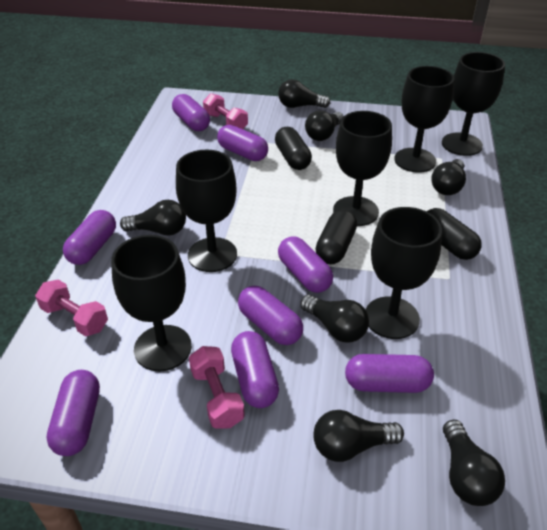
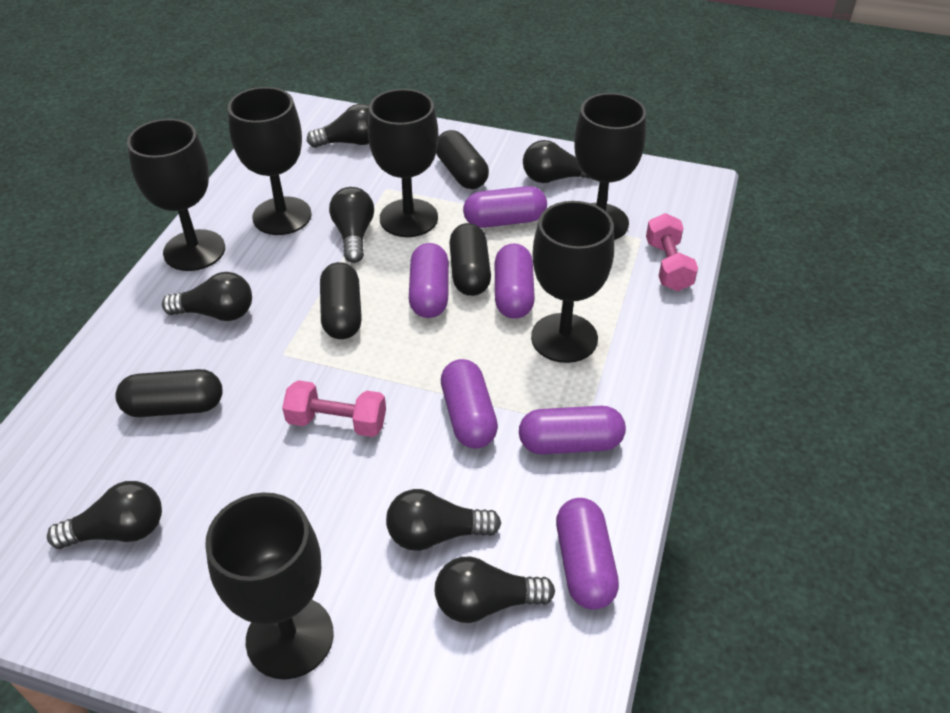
black capsule: 3 -> 4
pink dumbbell: 3 -> 2
purple capsule: 8 -> 6

